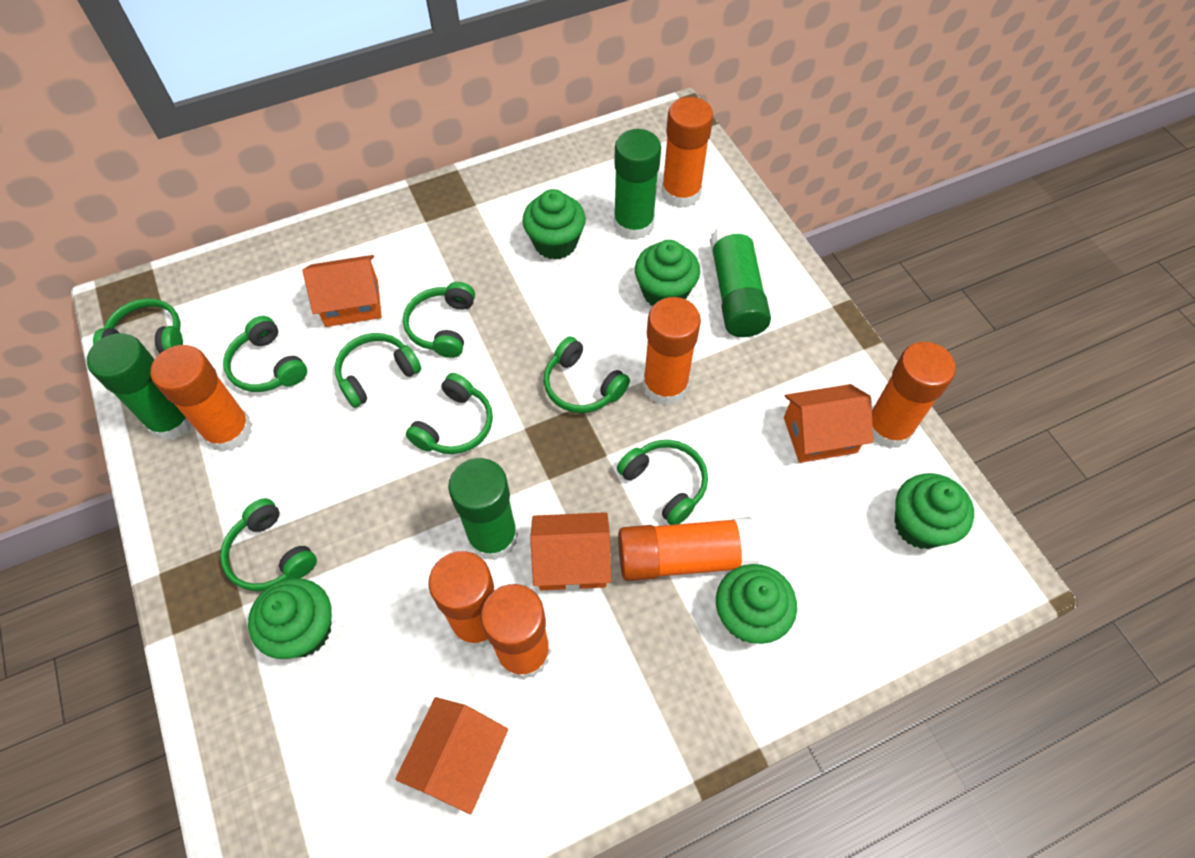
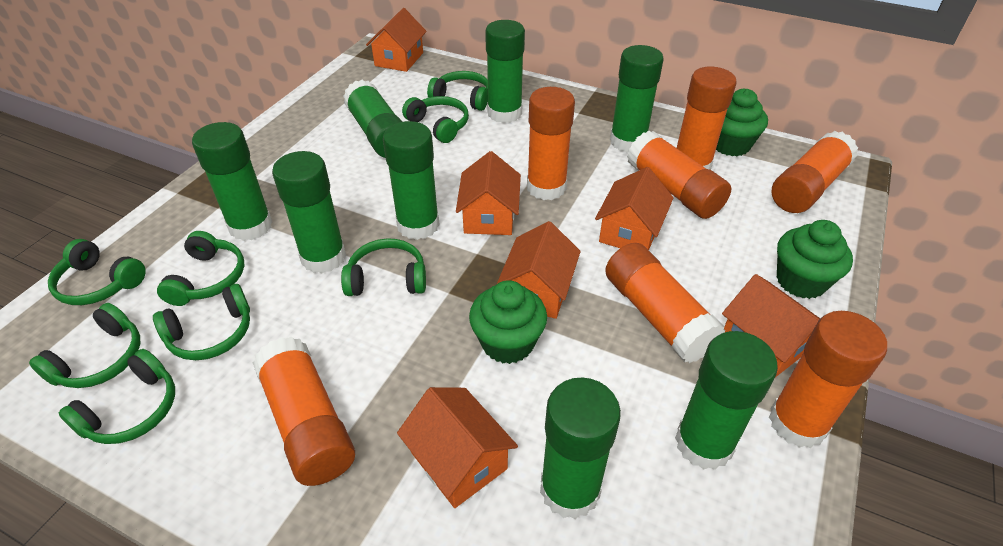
green cupcake: 5 -> 3
green glue stick: 4 -> 8
orange house: 4 -> 6

